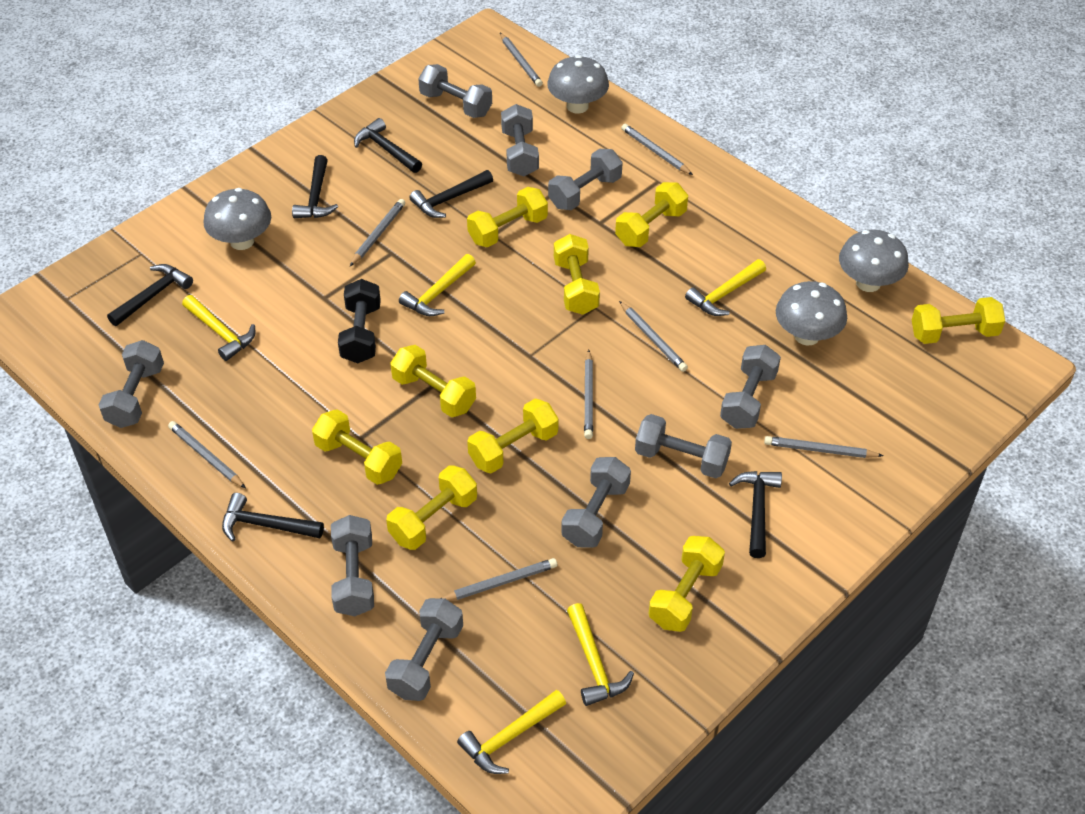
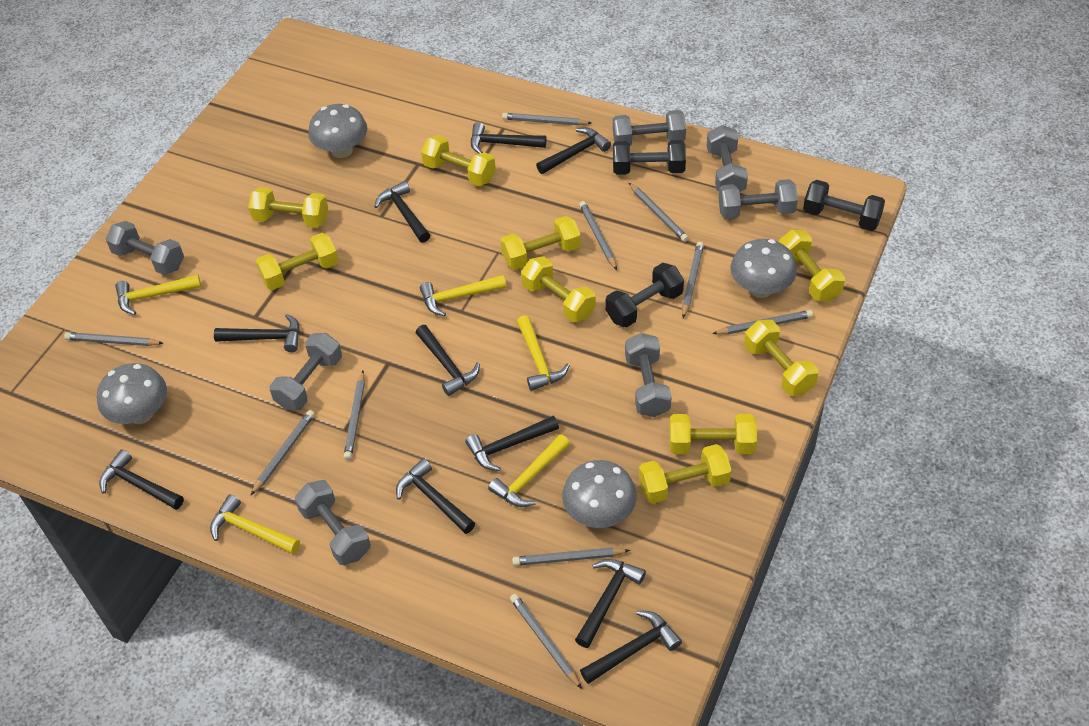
black dumbbell: 1 -> 3
black hammer: 6 -> 10
grey dumbbell: 9 -> 7
grey pencil: 8 -> 10

